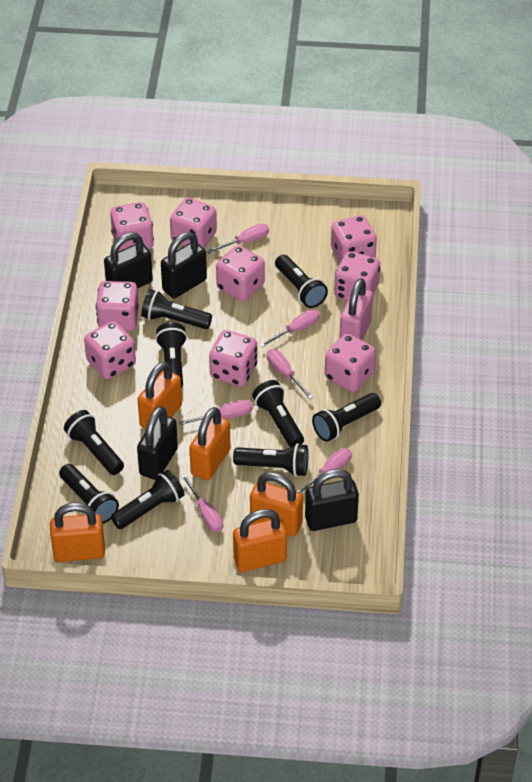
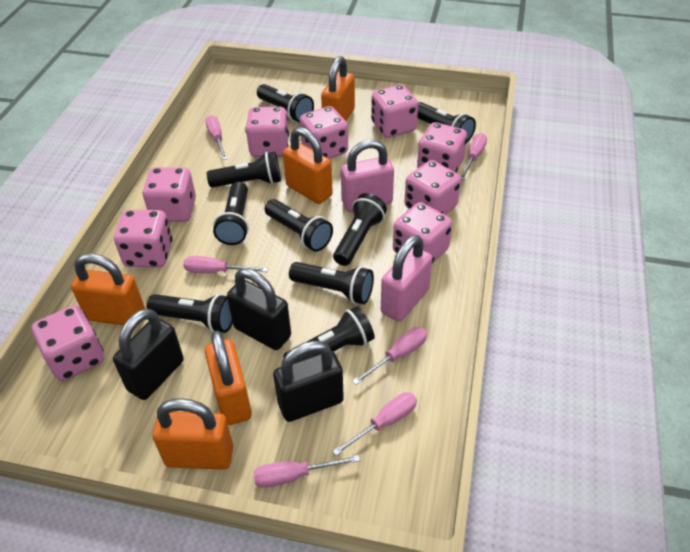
black padlock: 4 -> 3
pink padlock: 1 -> 2

